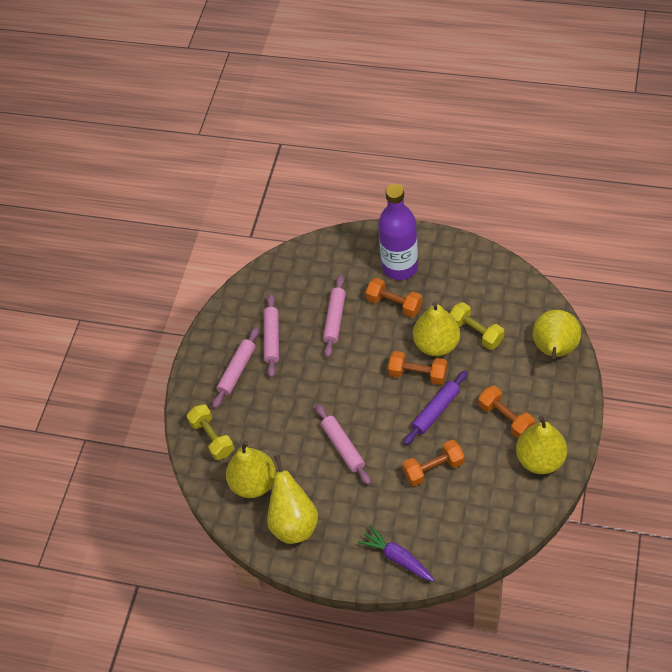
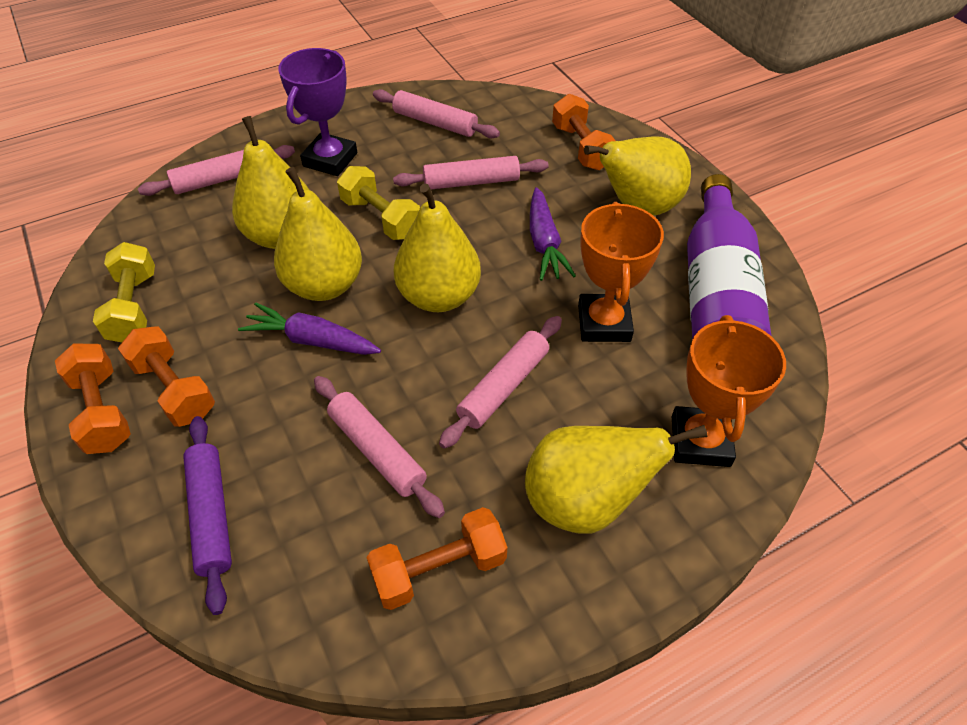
orange trophy: 0 -> 2
pink rolling pin: 4 -> 5
purple carrot: 1 -> 2
purple trophy: 0 -> 1

